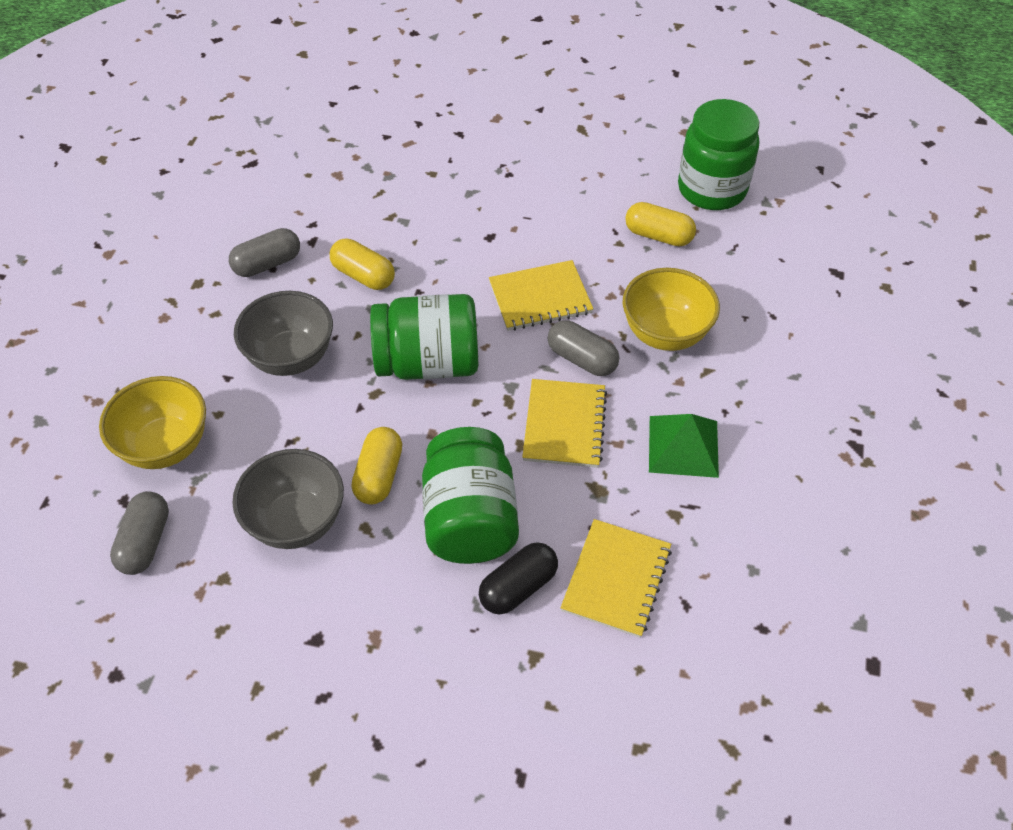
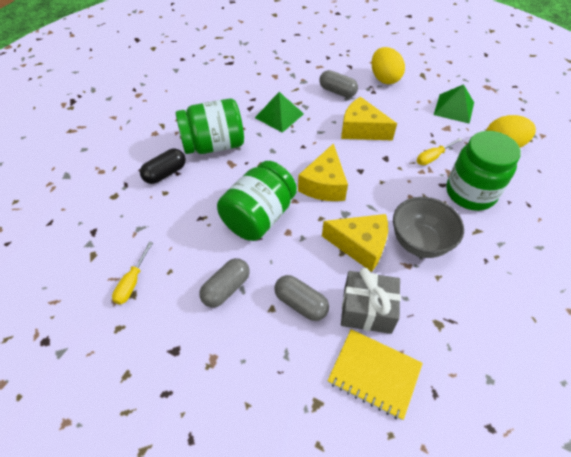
green pyramid: 1 -> 2
grey bowl: 2 -> 1
grey gift: 0 -> 1
yellow bowl: 2 -> 0
yellow capsule: 3 -> 0
yellow cheese: 0 -> 3
yellow egg: 0 -> 2
yellow notebook: 3 -> 1
yellow screwdriver: 0 -> 2

